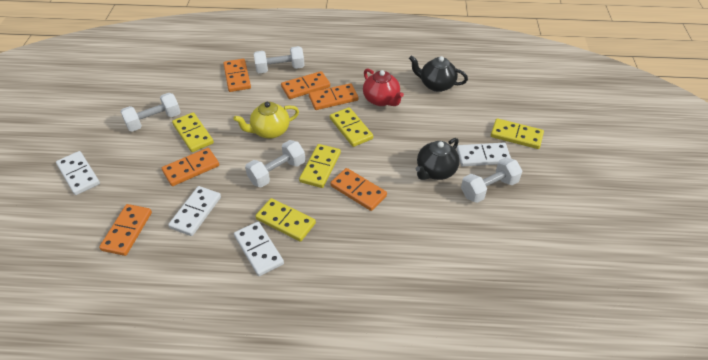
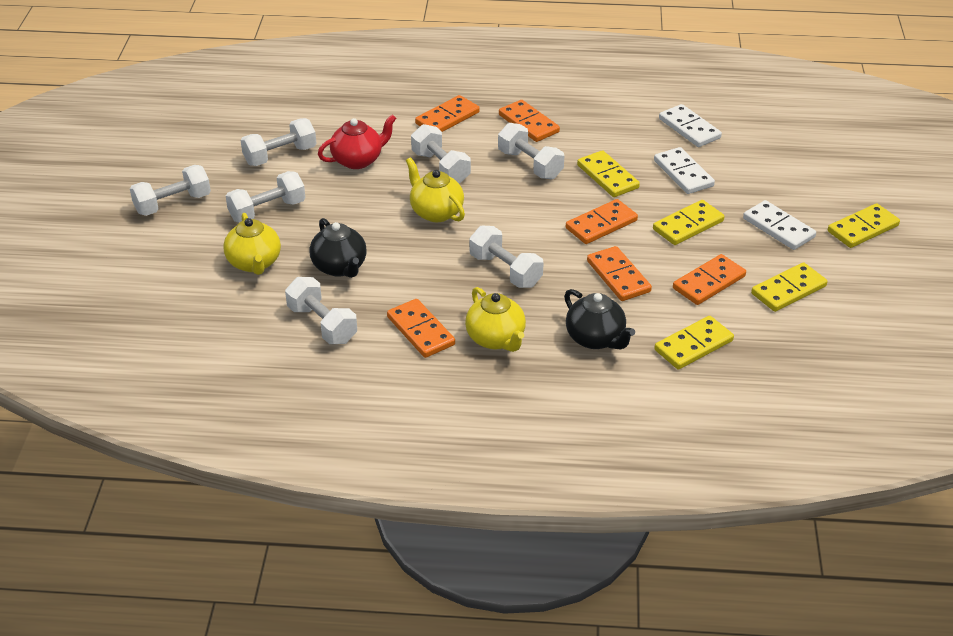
white domino: 4 -> 3
white dumbbell: 4 -> 7
yellow teapot: 1 -> 3

